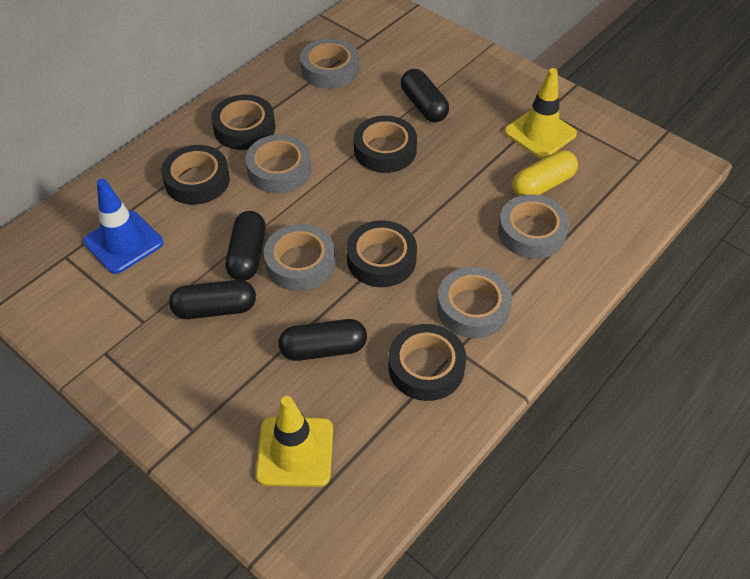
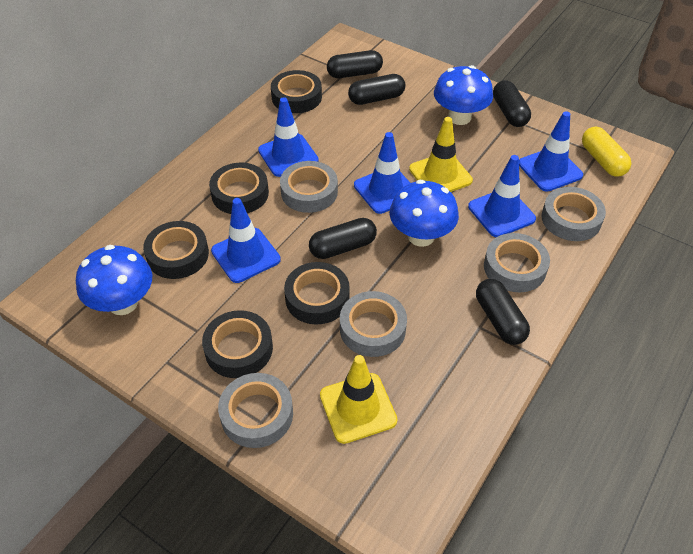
black capsule: 4 -> 5
blue mushroom: 0 -> 3
blue traffic cone: 1 -> 5

